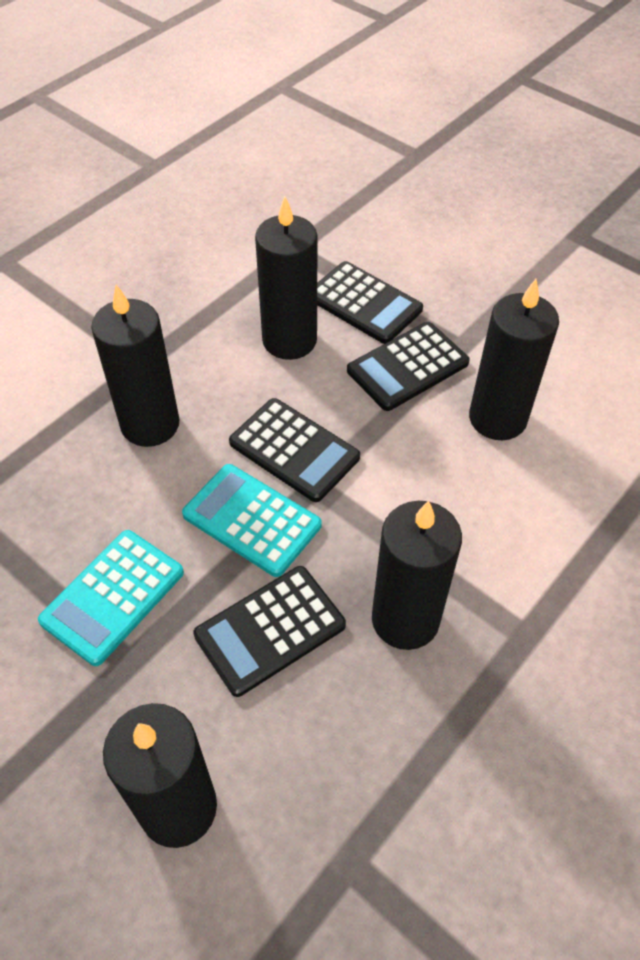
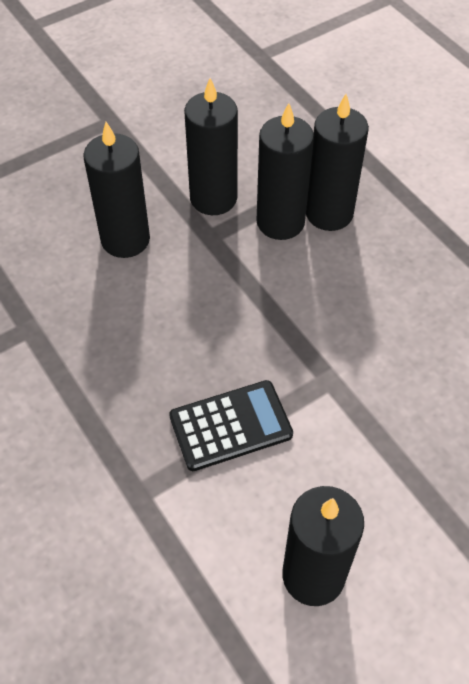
black calculator: 4 -> 1
turquoise calculator: 2 -> 0

